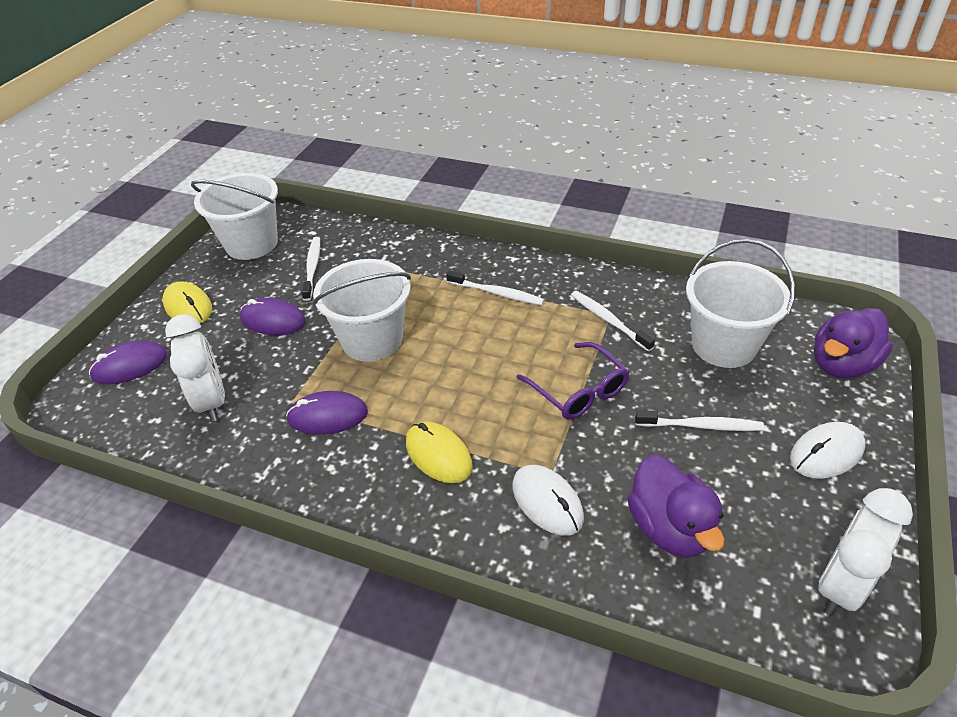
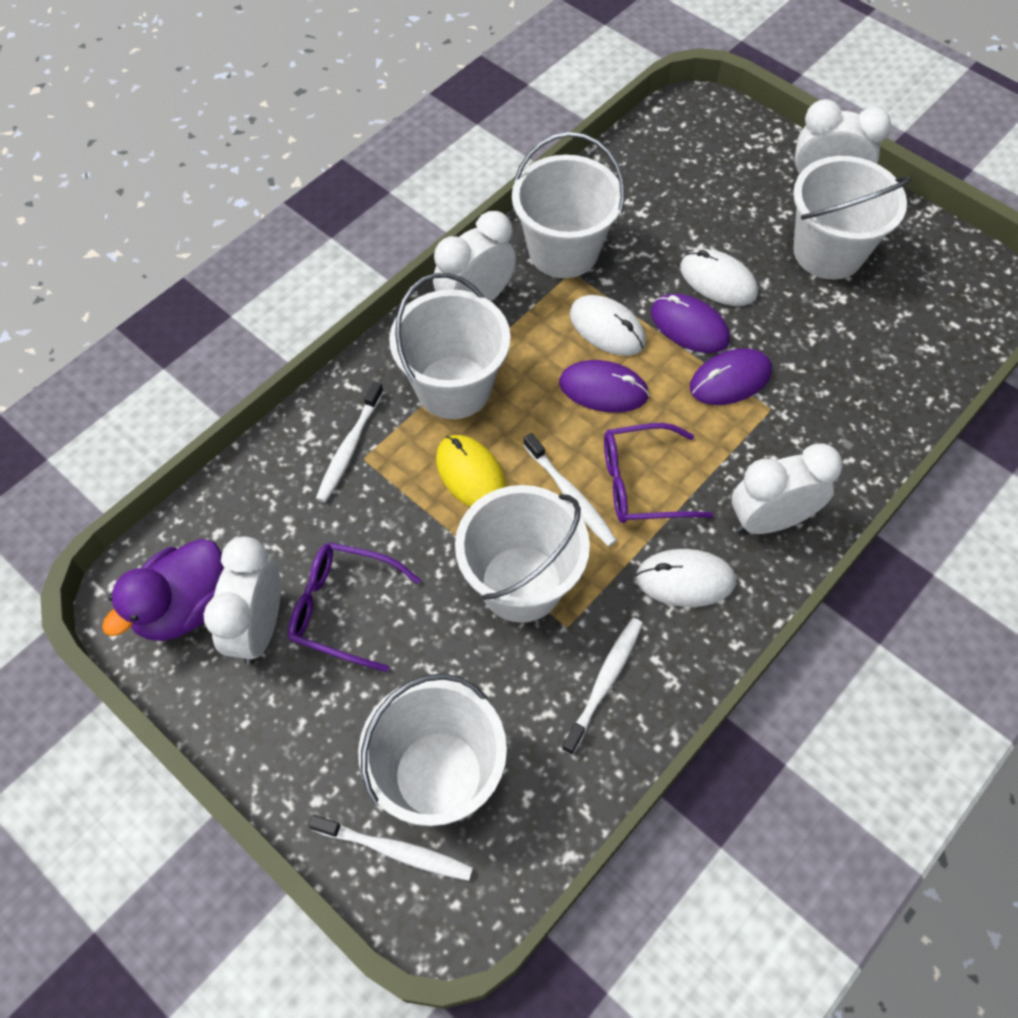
purple duck: 2 -> 1
purple glasses: 1 -> 2
white bucket: 3 -> 5
white clock: 2 -> 4
white mouse: 2 -> 3
yellow mouse: 2 -> 1

